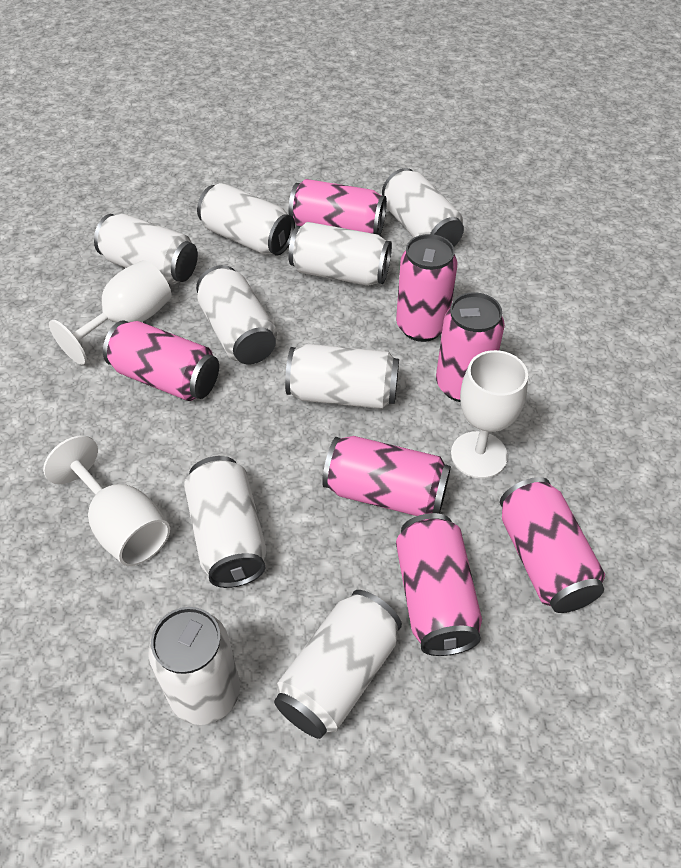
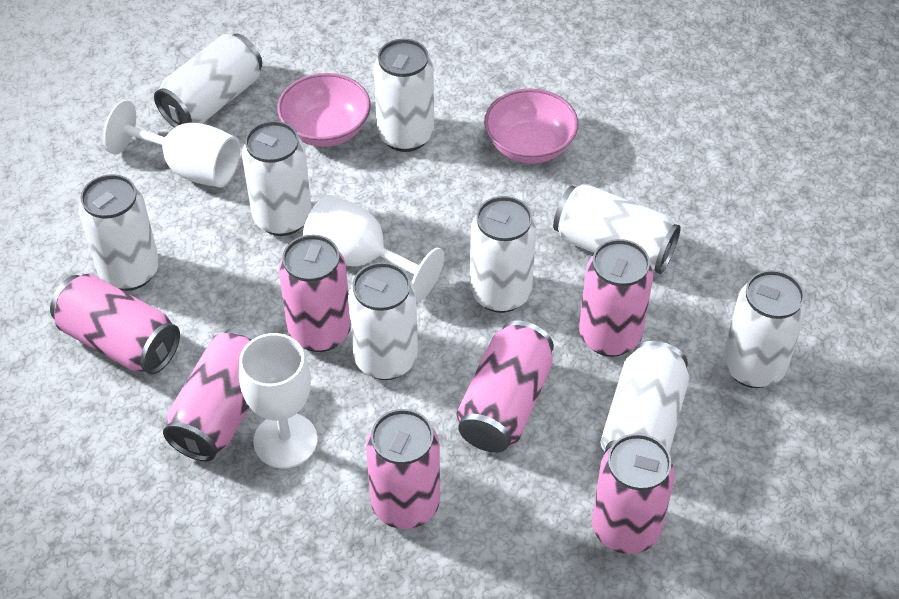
pink bowl: 0 -> 2

